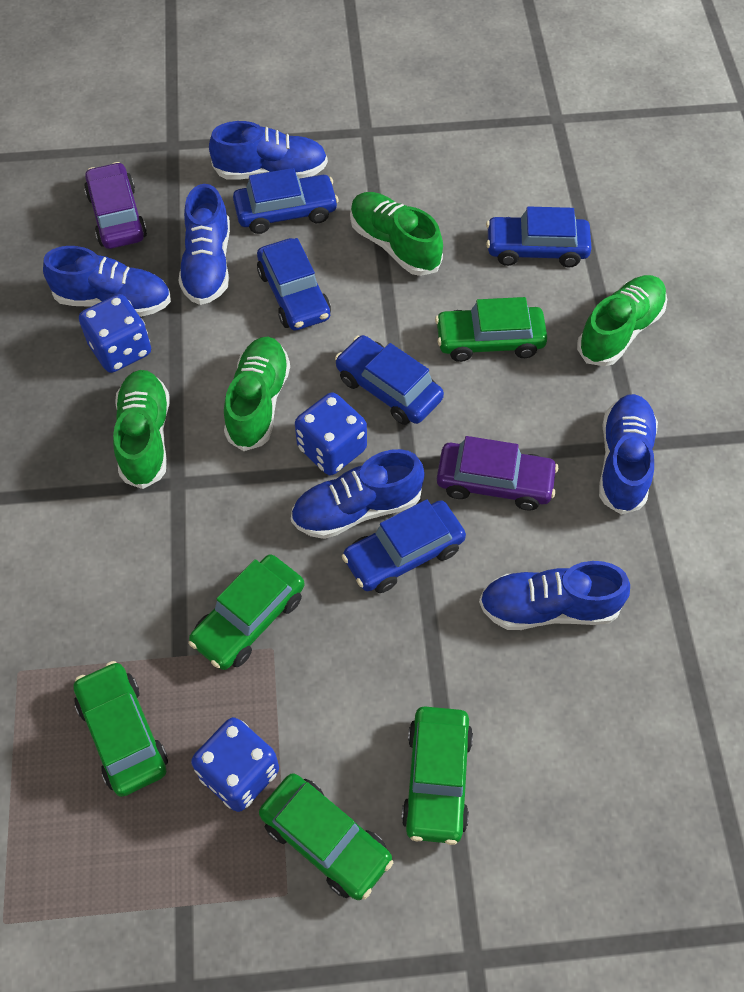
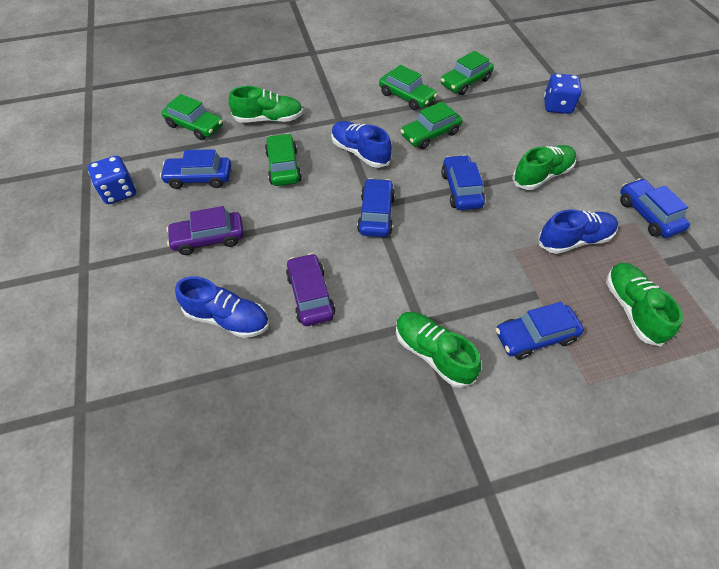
blue dice: 3 -> 2
blue shoe: 6 -> 3

